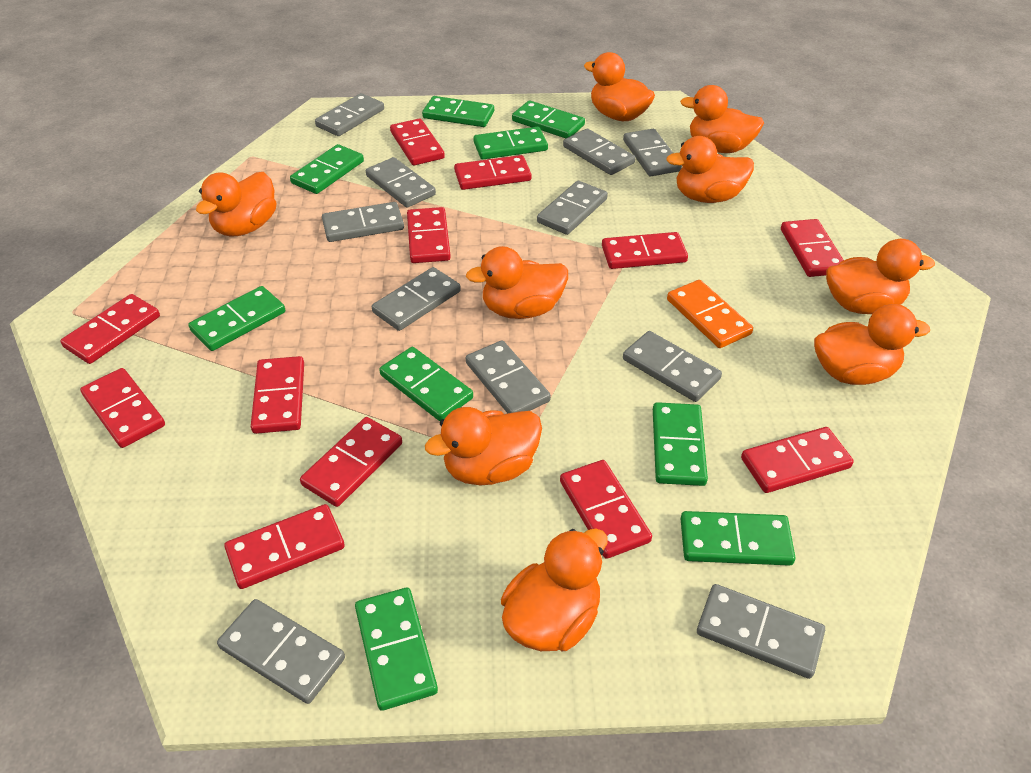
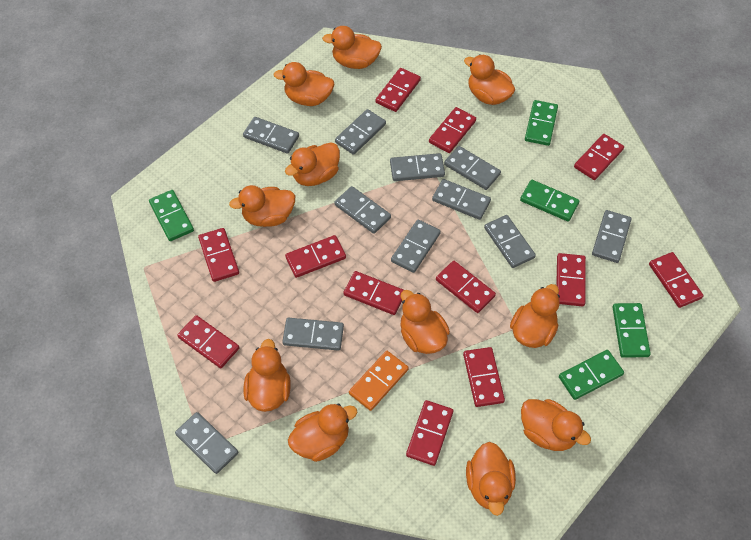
green domino: 9 -> 5
orange duck: 9 -> 11

